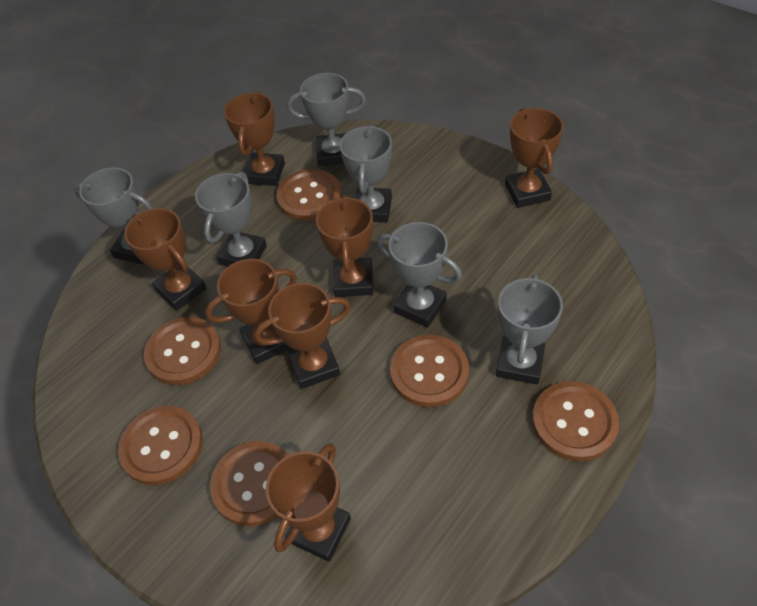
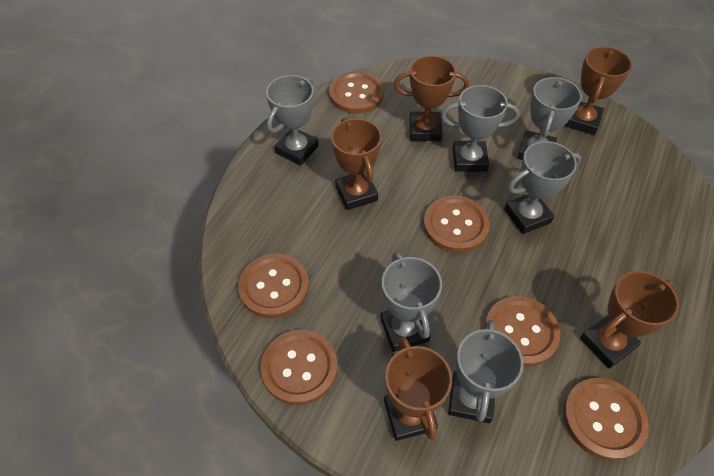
brown trophy: 7 -> 5

